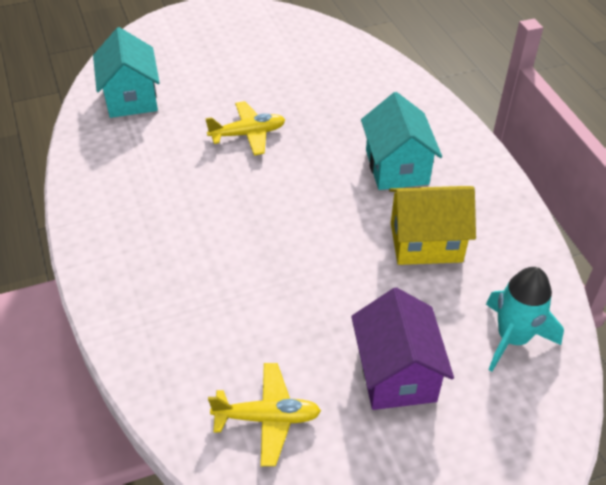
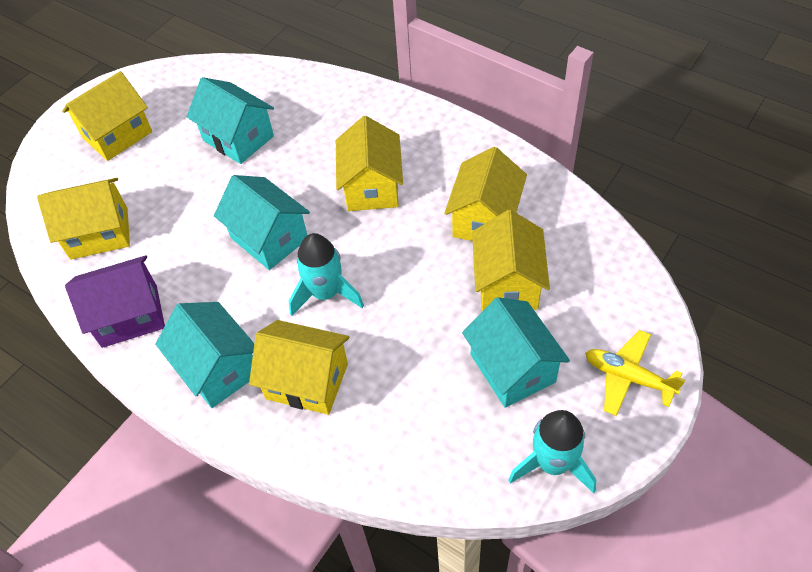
turquoise house: 2 -> 4
turquoise rocket: 1 -> 2
yellow house: 1 -> 6
yellow plane: 2 -> 1

